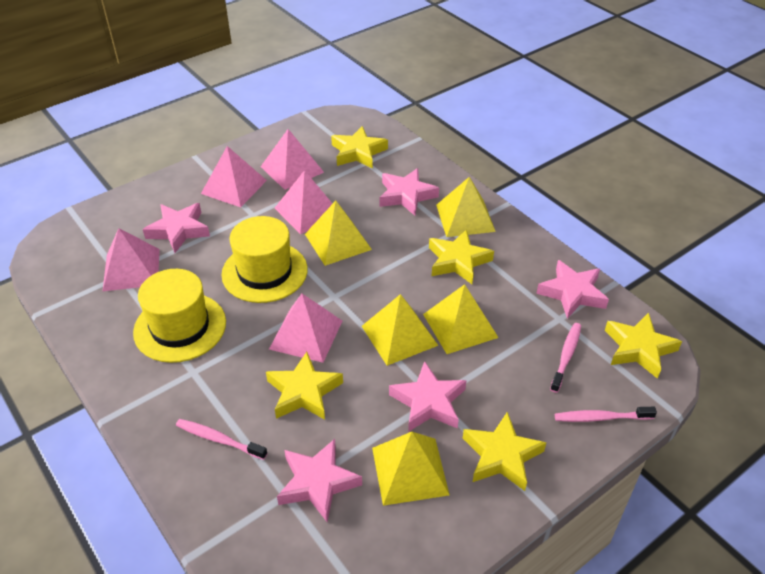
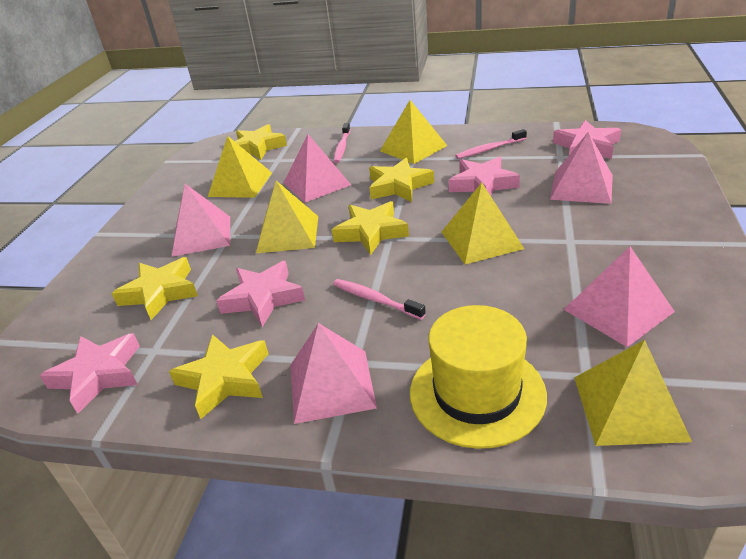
pink star: 5 -> 4
yellow hat: 2 -> 1

